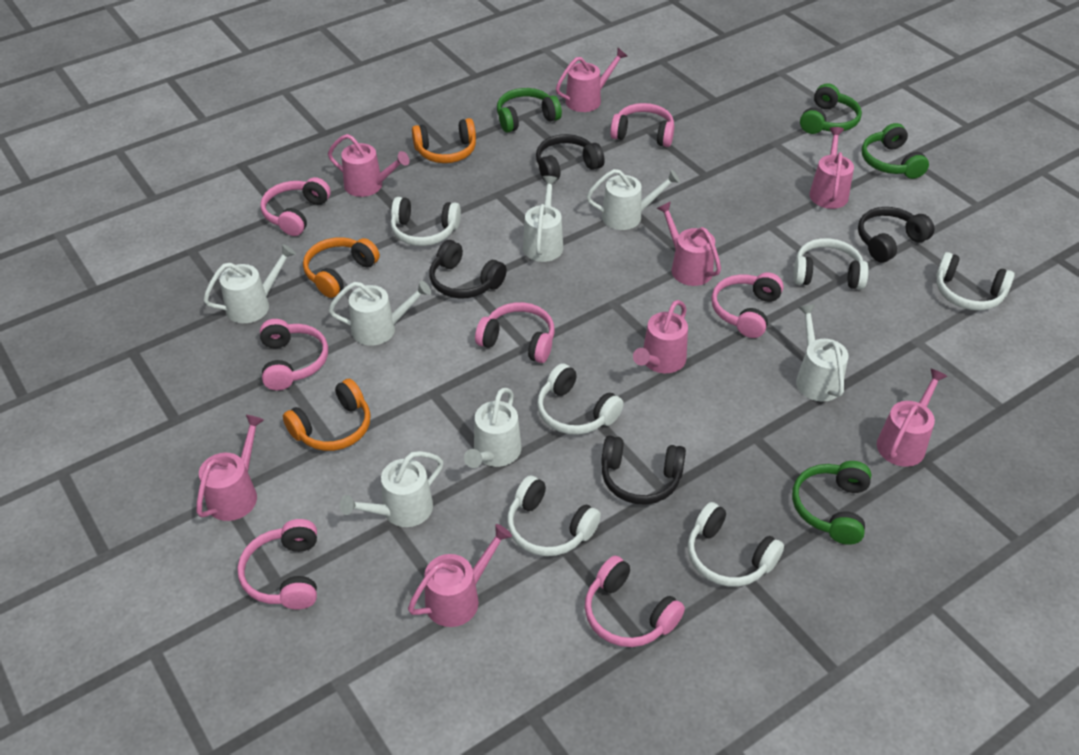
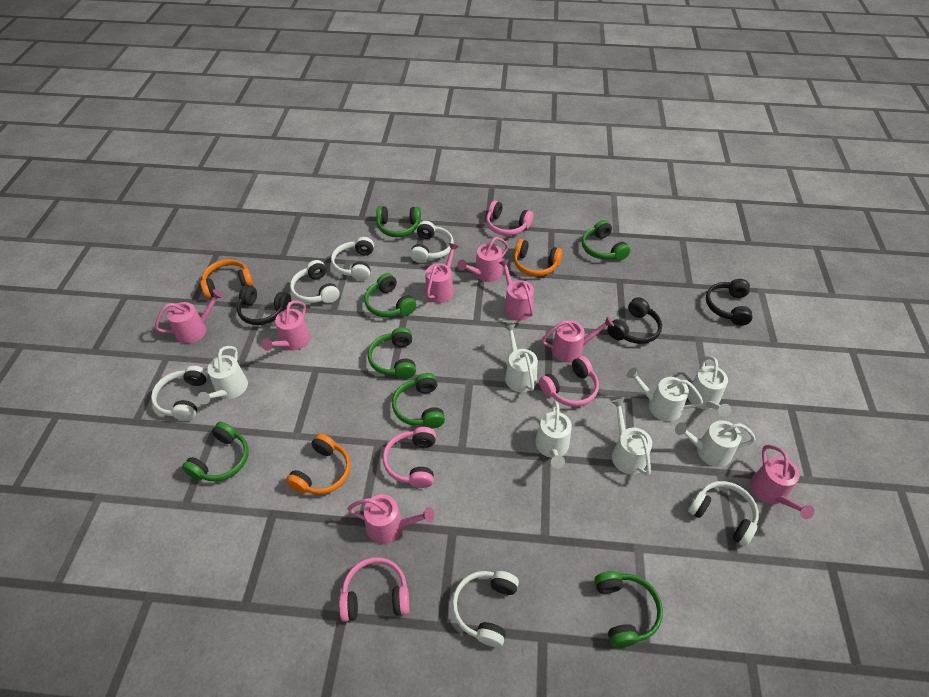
black headphones: 4 -> 3
green headphones: 4 -> 7
pink headphones: 7 -> 4

